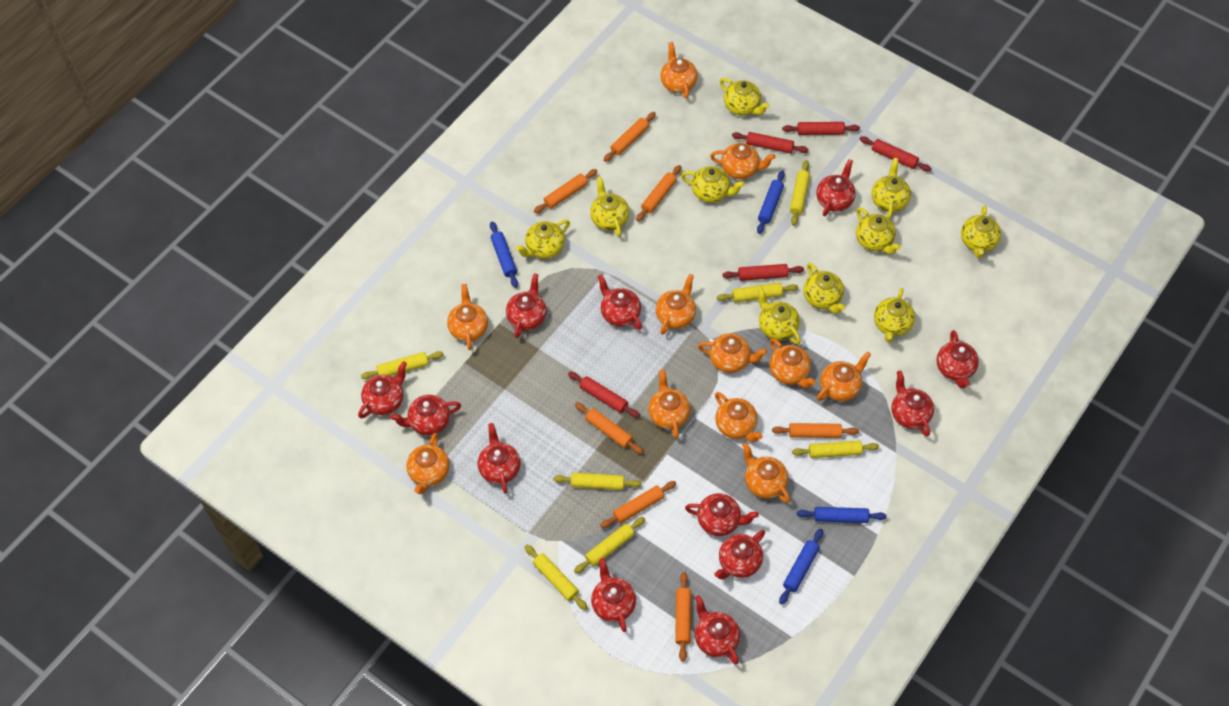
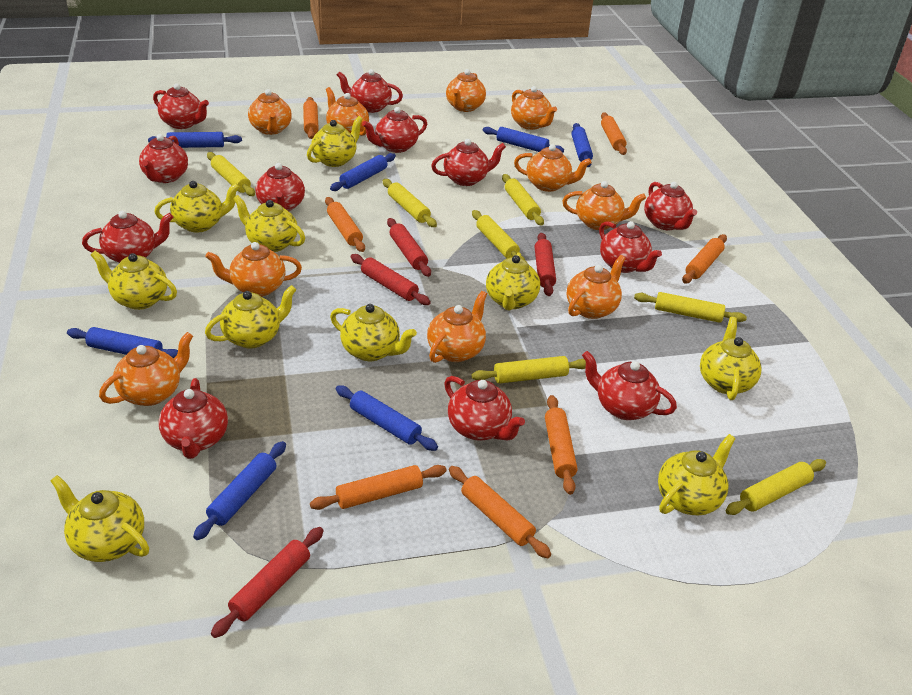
blue rolling pin: 4 -> 7
orange teapot: 11 -> 10
red rolling pin: 5 -> 4

